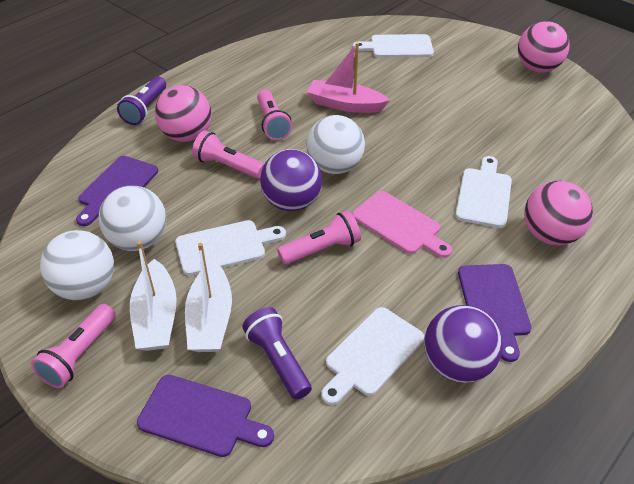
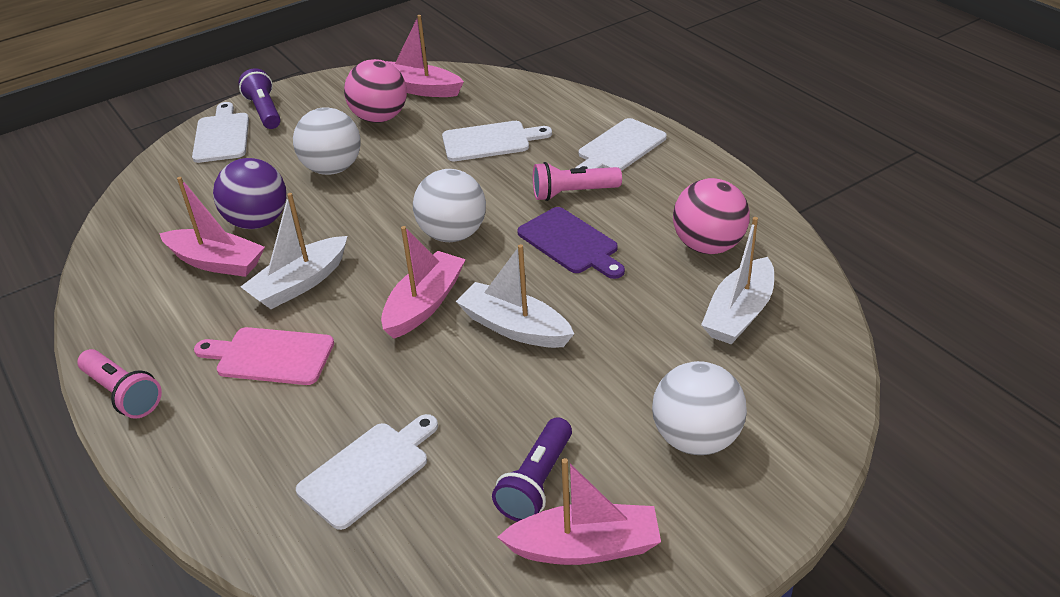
pink ball: 3 -> 2
pink boat: 1 -> 4
pink flashlight: 4 -> 2
purple ball: 2 -> 1
purple cutting board: 3 -> 1
white boat: 2 -> 3

